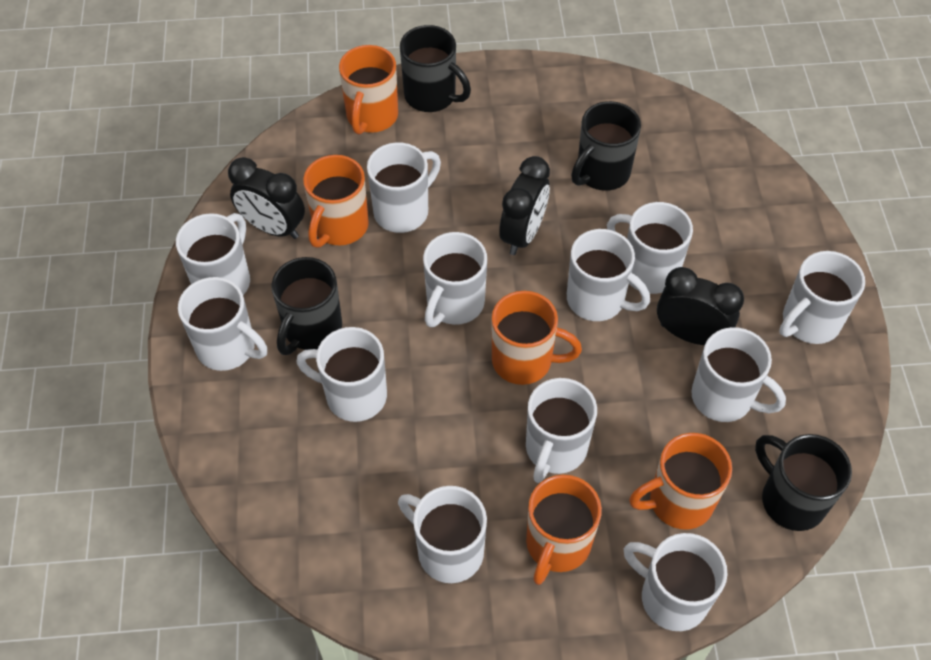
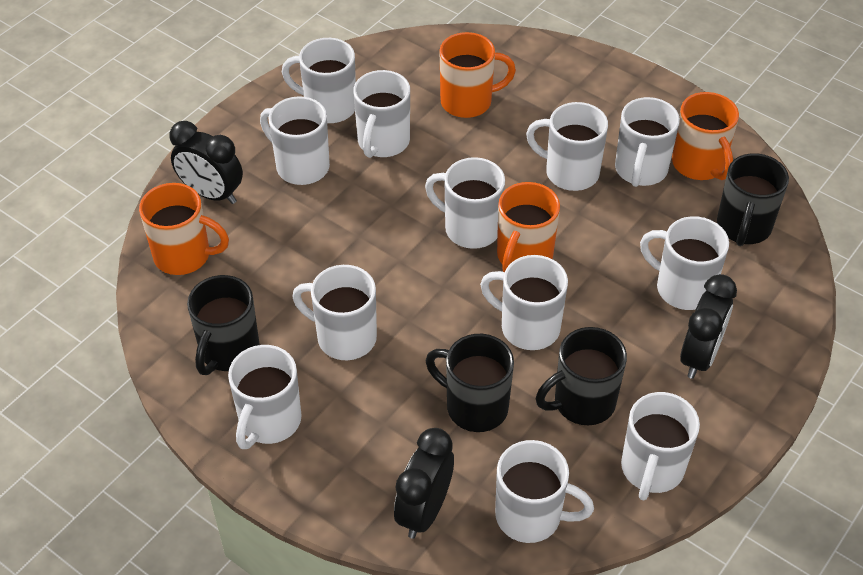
orange mug: 5 -> 4

